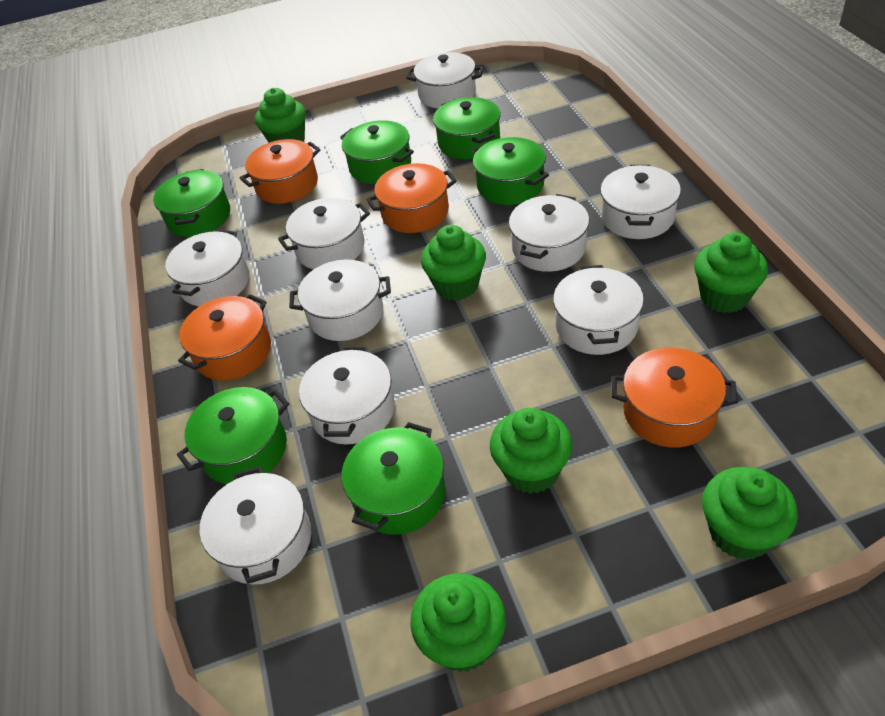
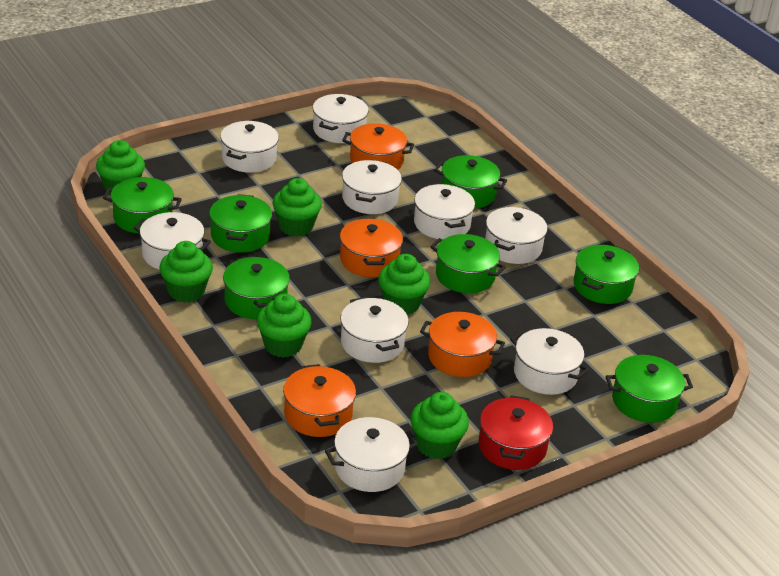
green pot: 6 -> 7
red pot: 0 -> 1

